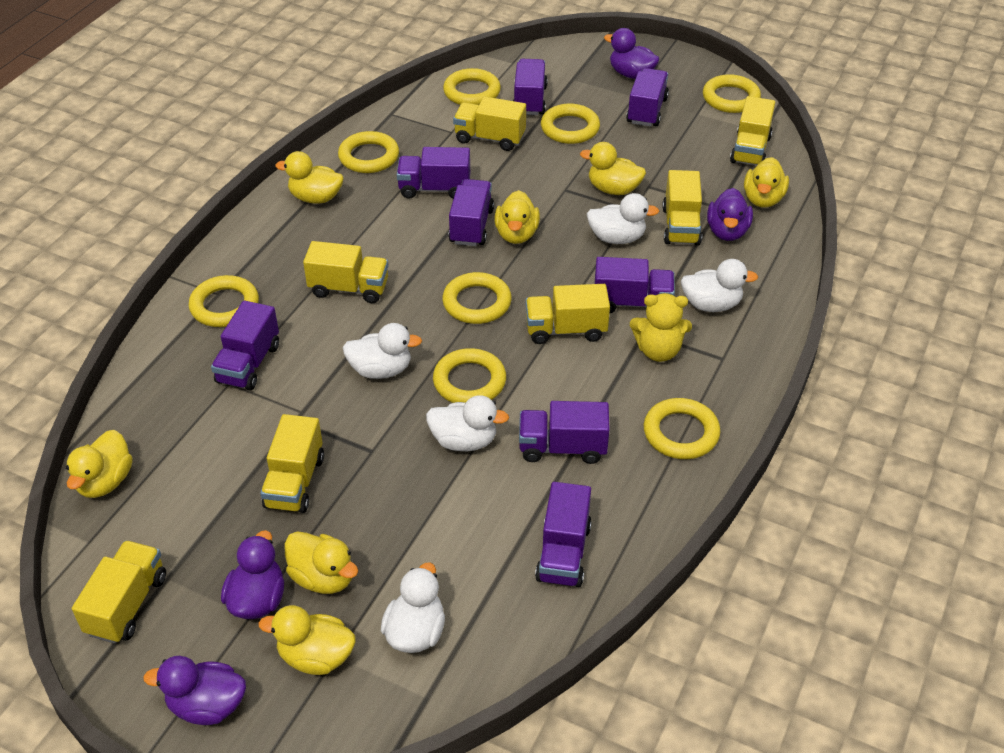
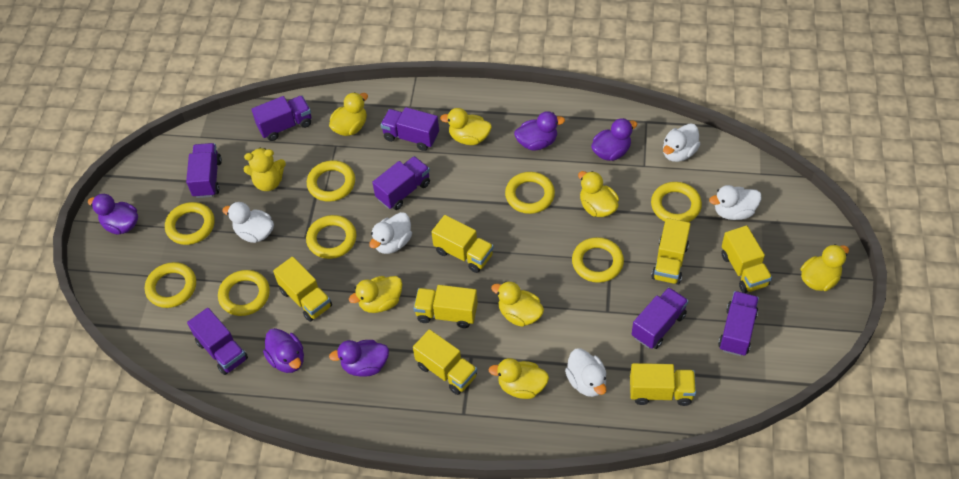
purple duck: 4 -> 5
purple truck: 8 -> 7

